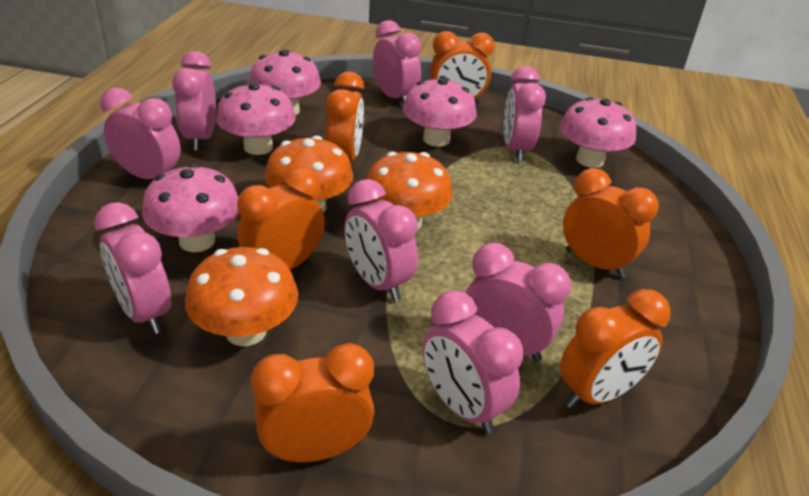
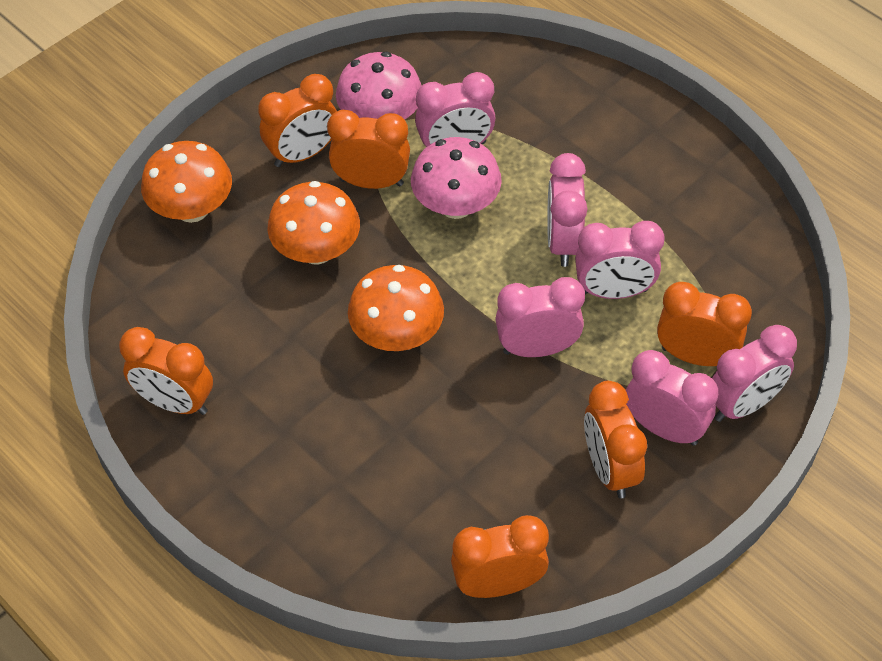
pink clock: 8 -> 6
pink mushroom: 5 -> 2

